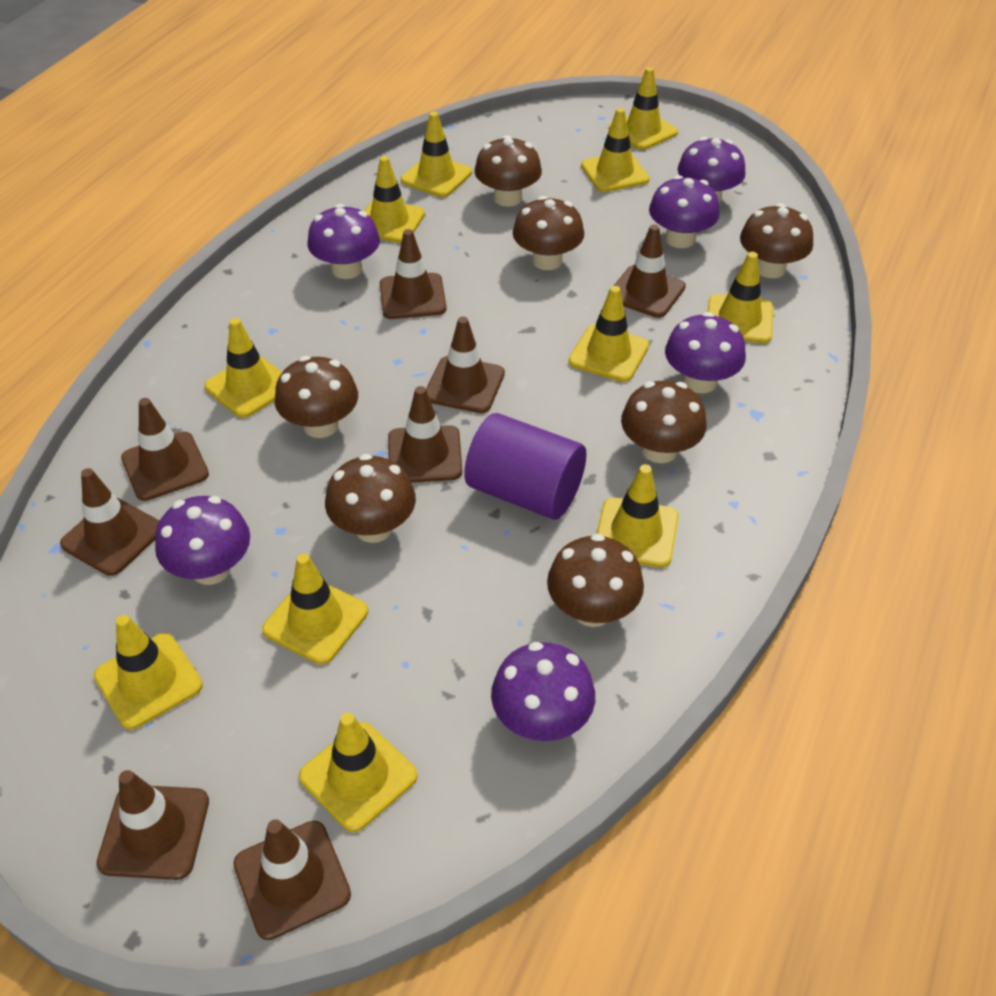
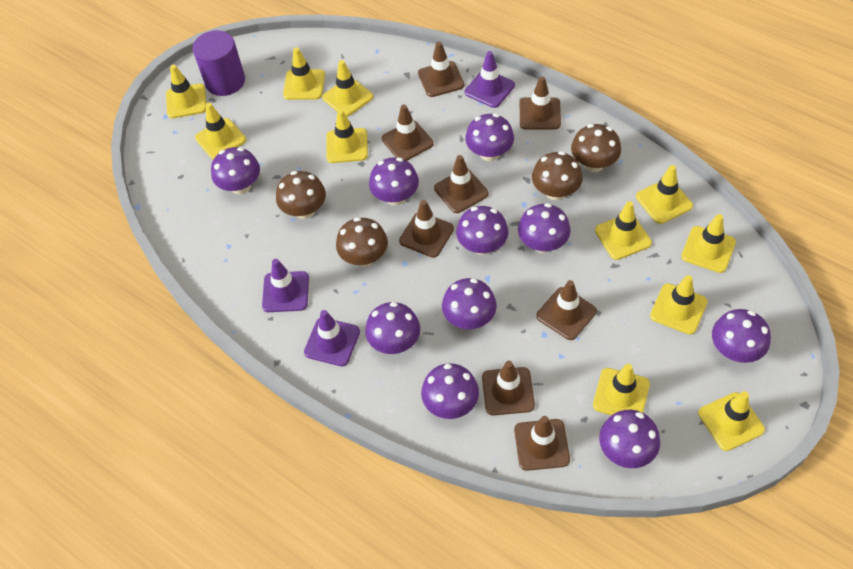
brown mushroom: 7 -> 4
purple mushroom: 6 -> 10
purple traffic cone: 0 -> 3

